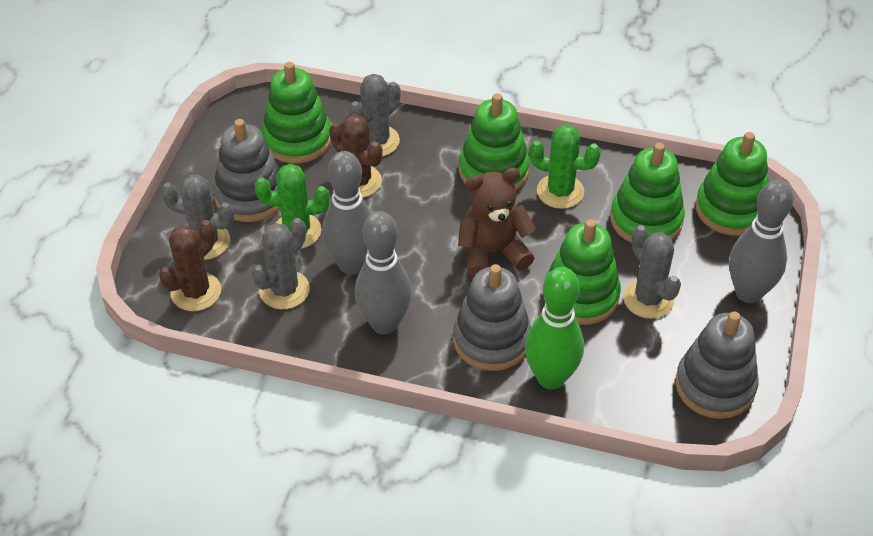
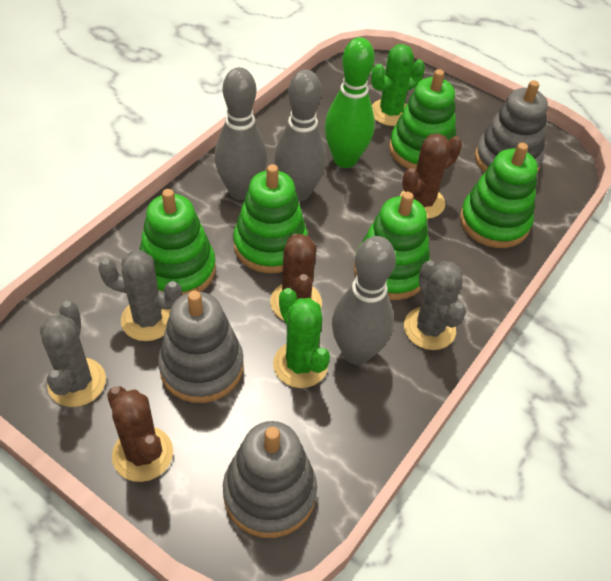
brown cactus: 2 -> 3
brown teddy bear: 1 -> 0
grey cactus: 4 -> 3

